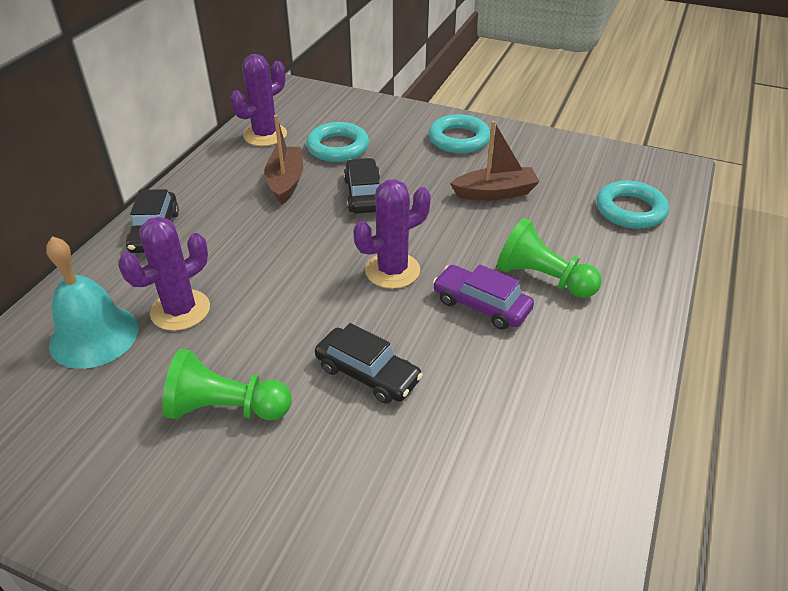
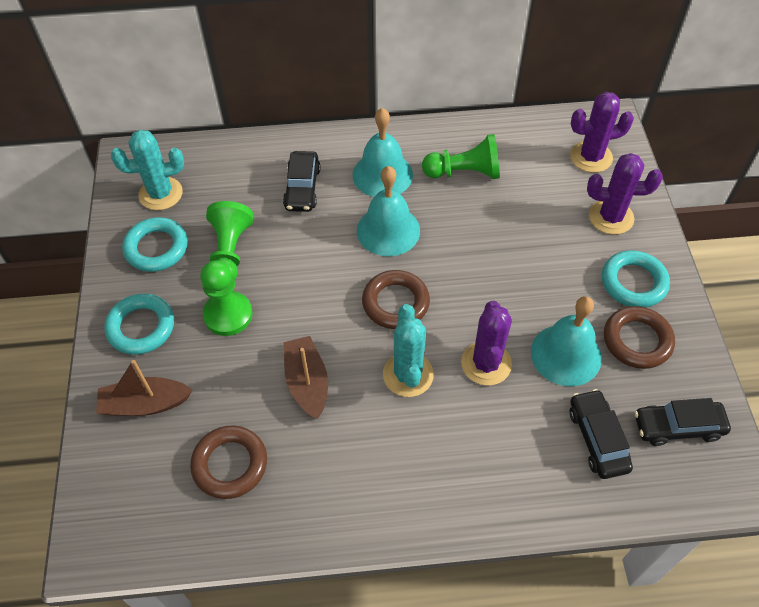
brown ring: 0 -> 3
green pawn: 2 -> 3
purple car: 1 -> 0
turquoise bell: 1 -> 3
turquoise cactus: 0 -> 2

